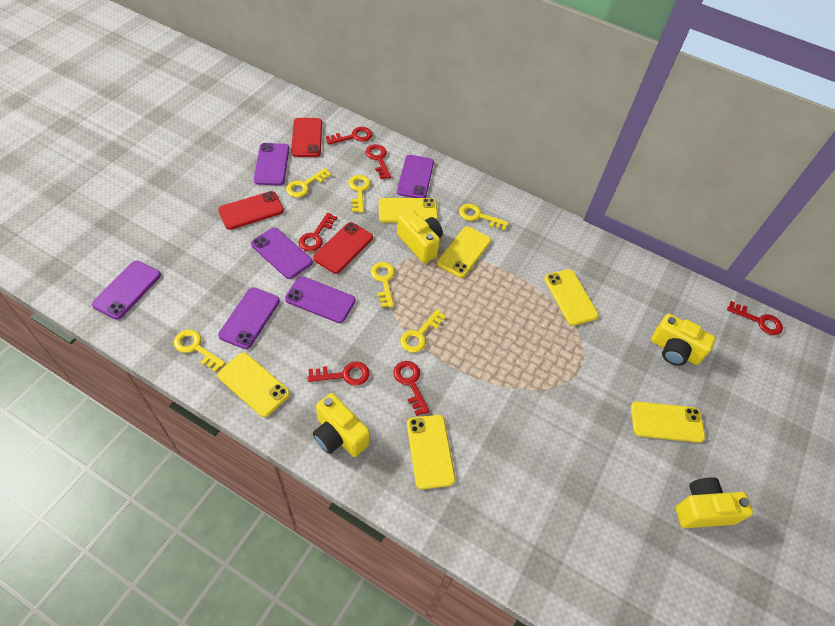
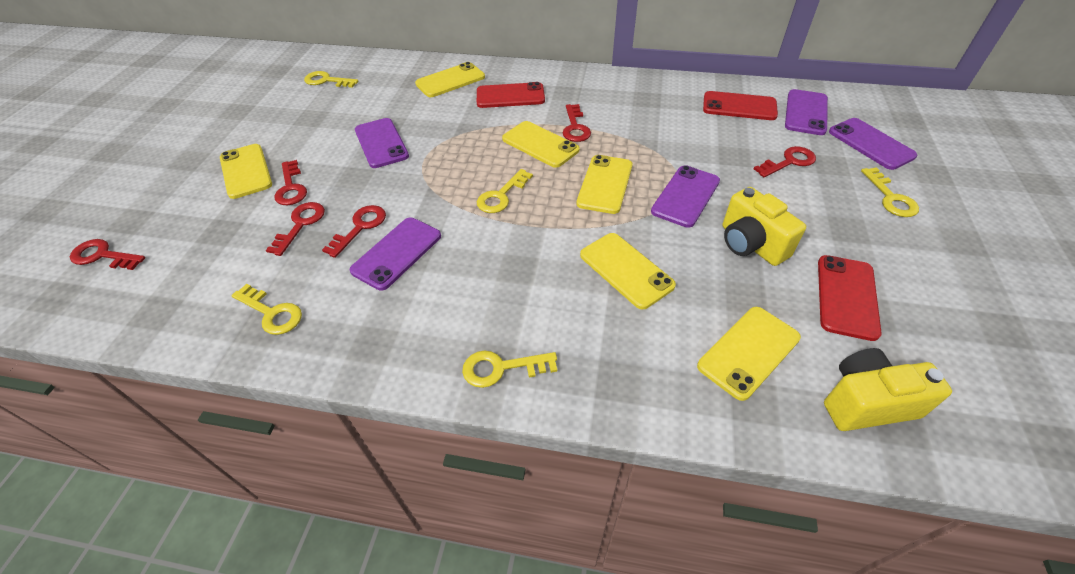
purple phone: 6 -> 5
yellow camera: 4 -> 2
yellow key: 6 -> 5

